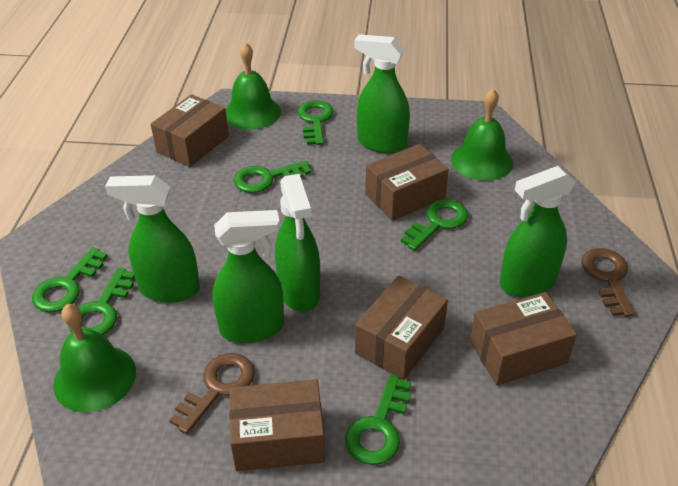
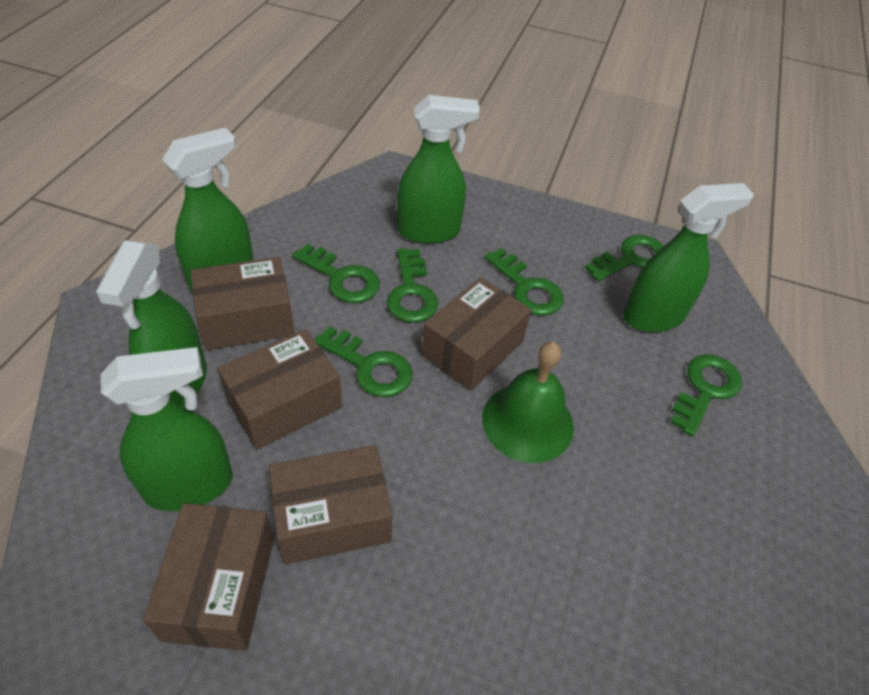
brown key: 2 -> 0
green bell: 3 -> 1

